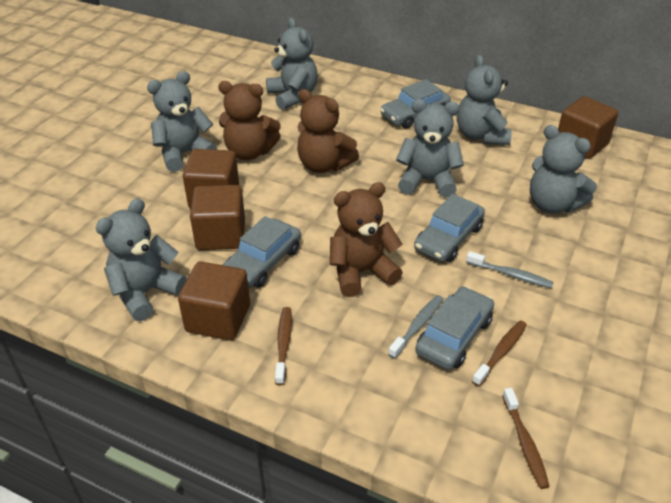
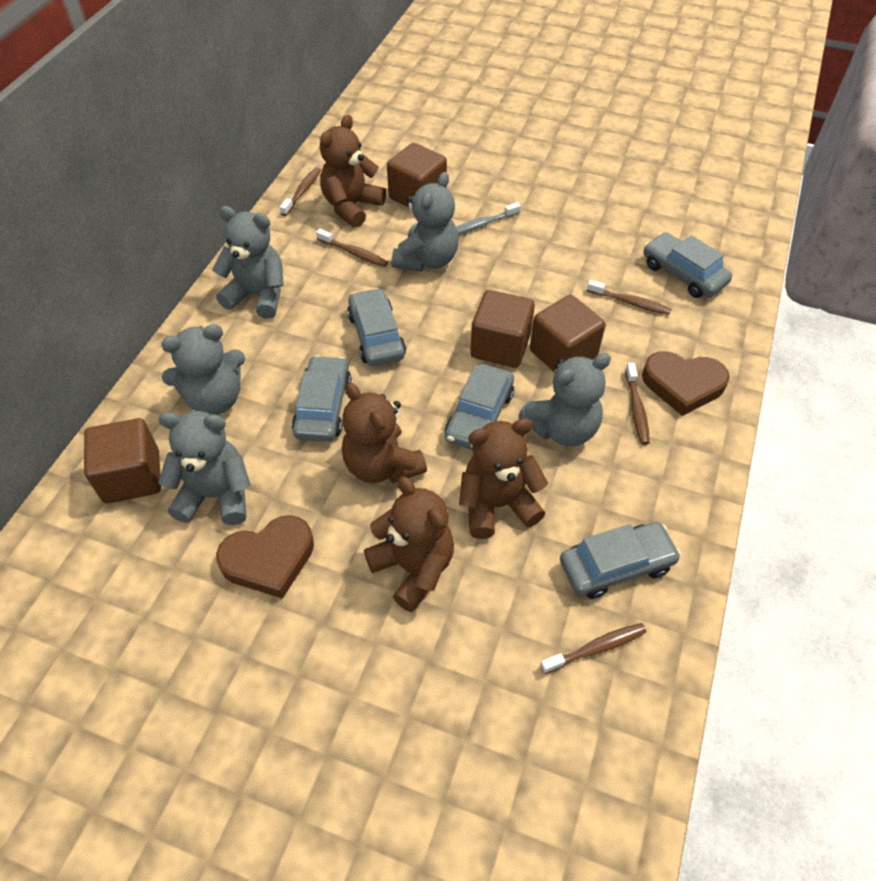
brown heart: 0 -> 2
brown teddy bear: 3 -> 4
brown toothbrush: 3 -> 5
grey car: 4 -> 5
grey teddy bear: 6 -> 5
grey toothbrush: 2 -> 1

